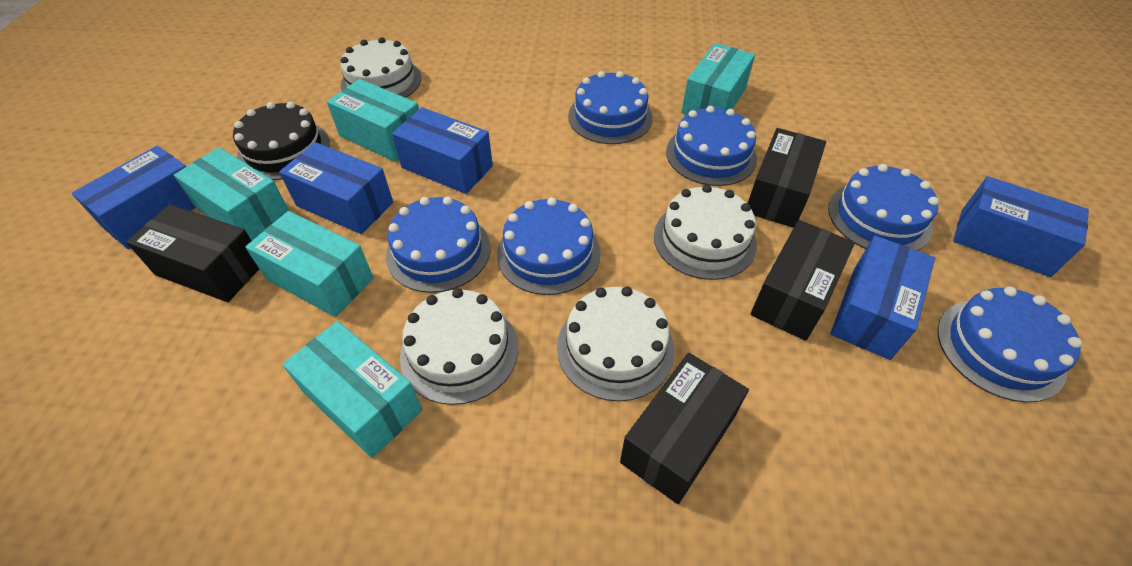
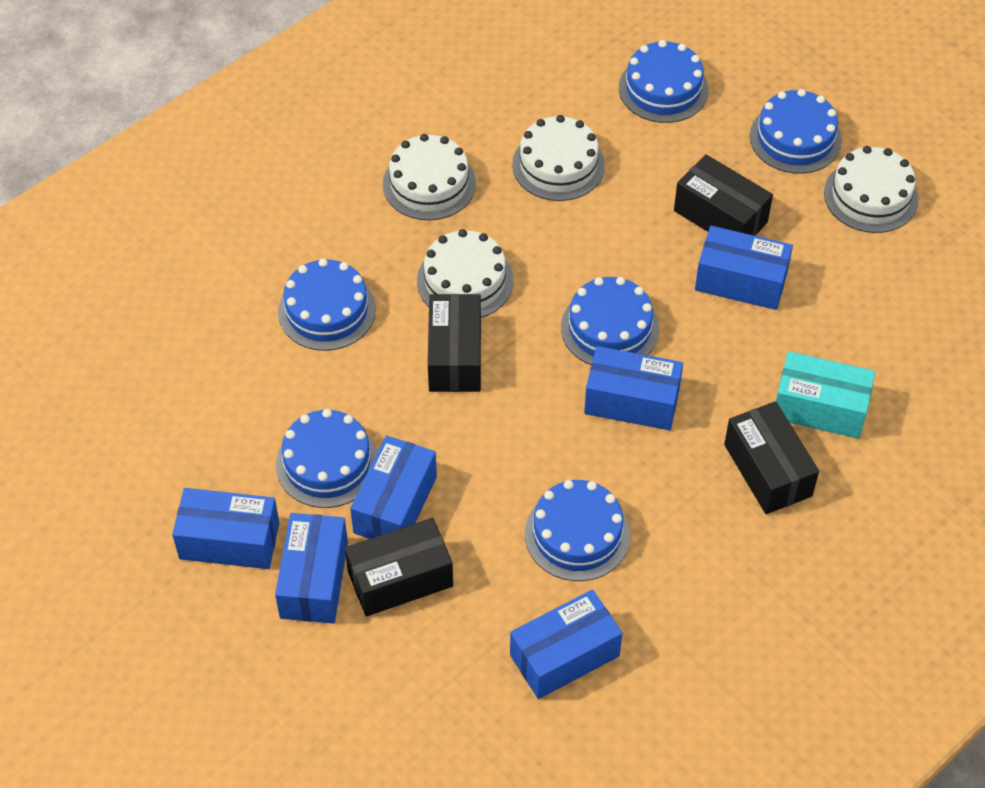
black cake: 1 -> 0
blue box: 5 -> 6
turquoise box: 5 -> 1

